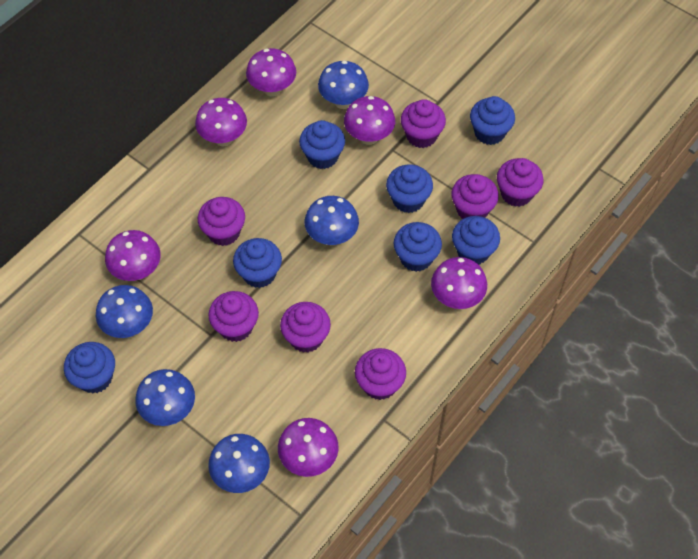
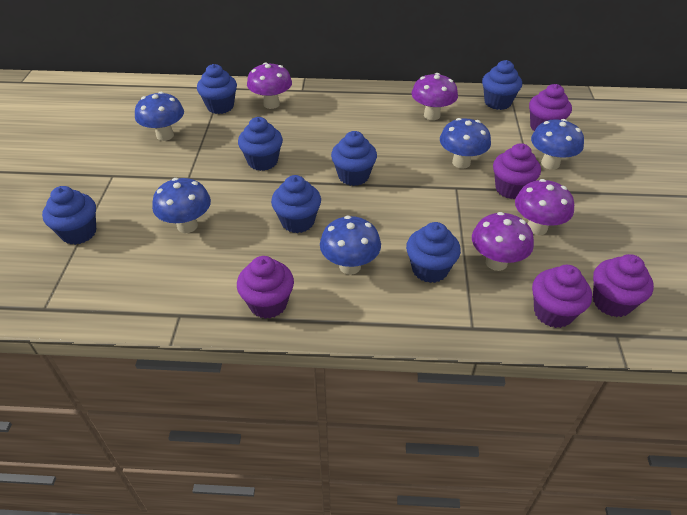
purple cupcake: 7 -> 5
purple mushroom: 6 -> 4

